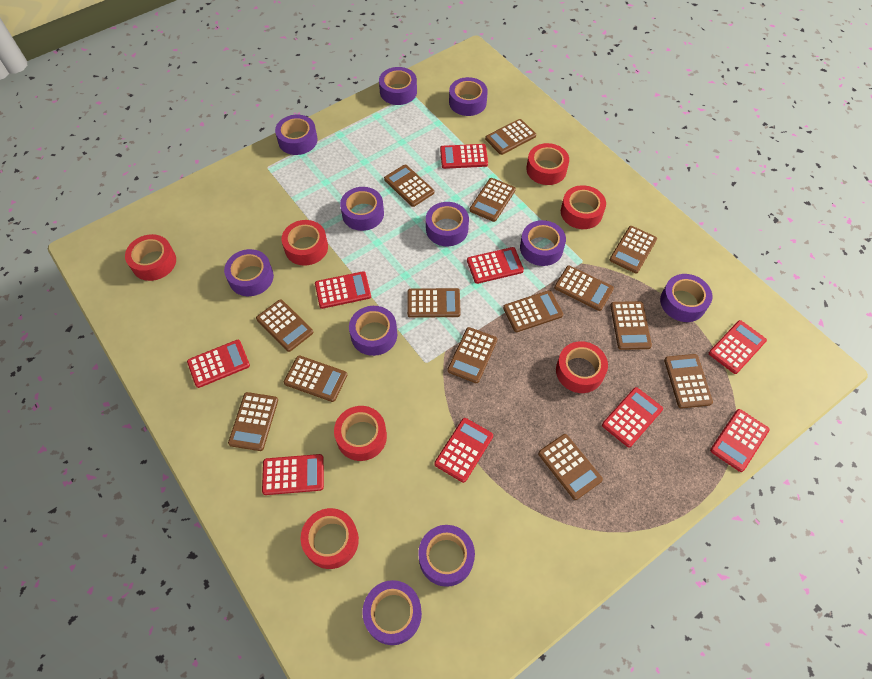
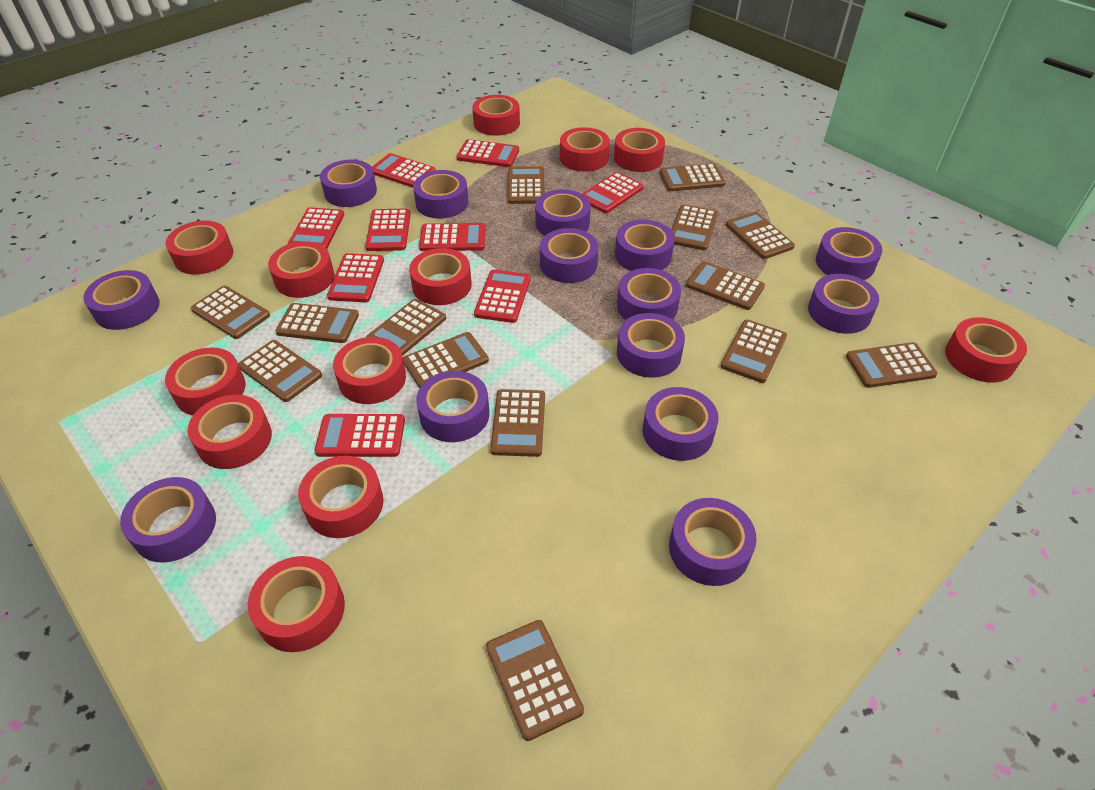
purple tape: 11 -> 14
red tape: 7 -> 12

